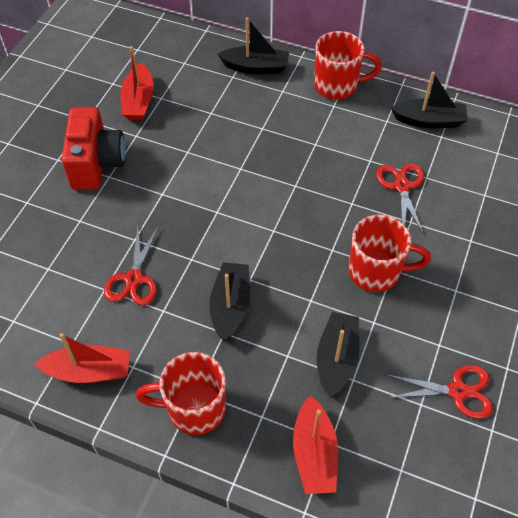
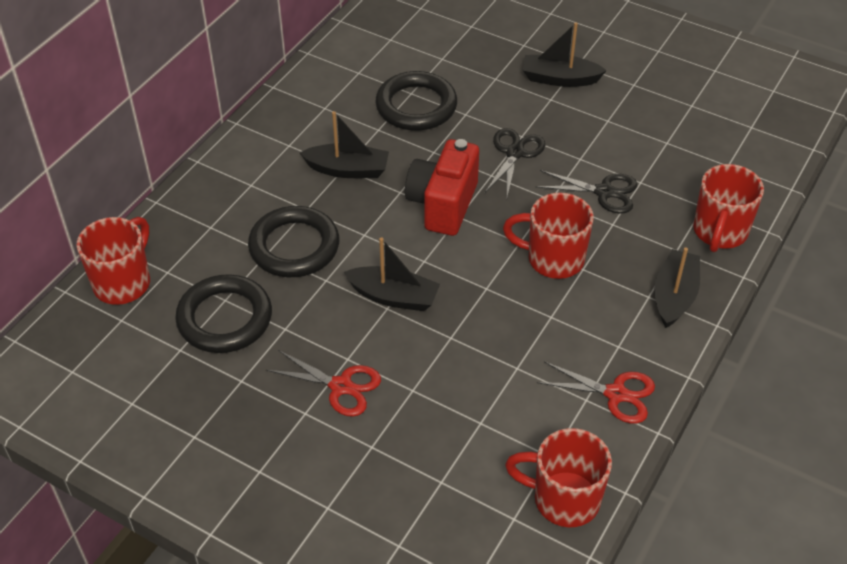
black ring: 0 -> 3
black scissors: 0 -> 2
red boat: 3 -> 0
red mug: 3 -> 4
red scissors: 3 -> 2

